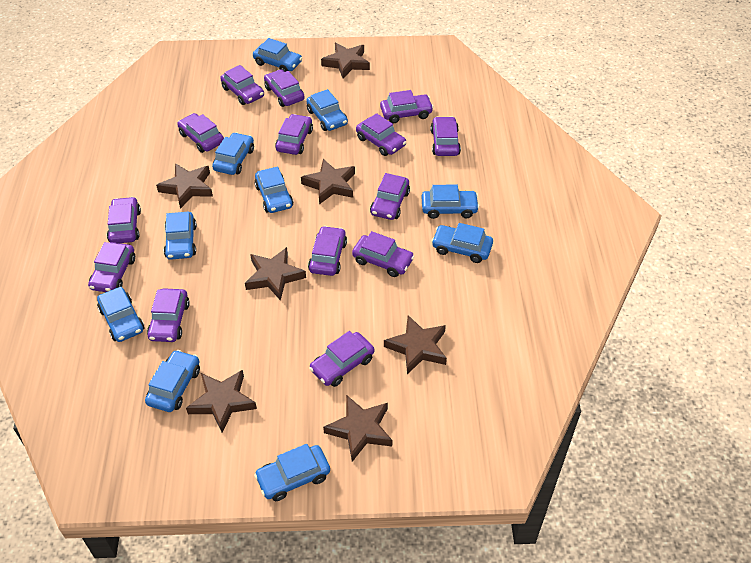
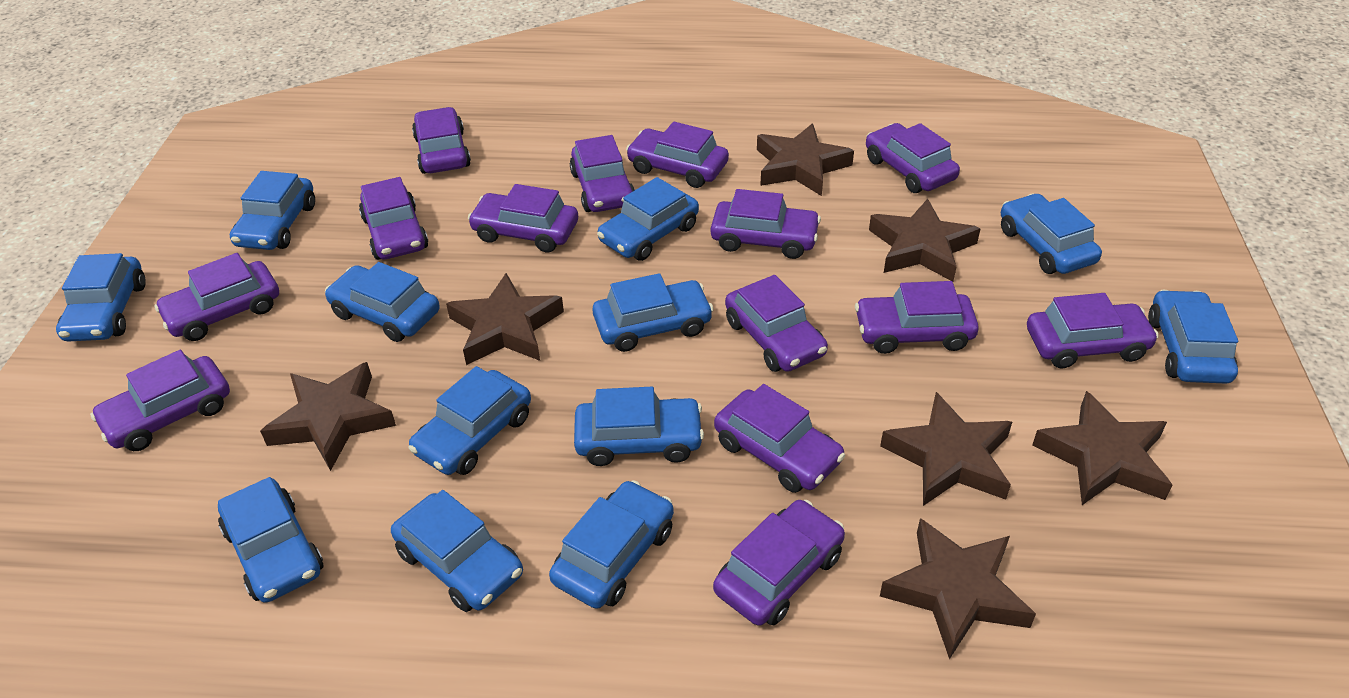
blue car: 10 -> 12

